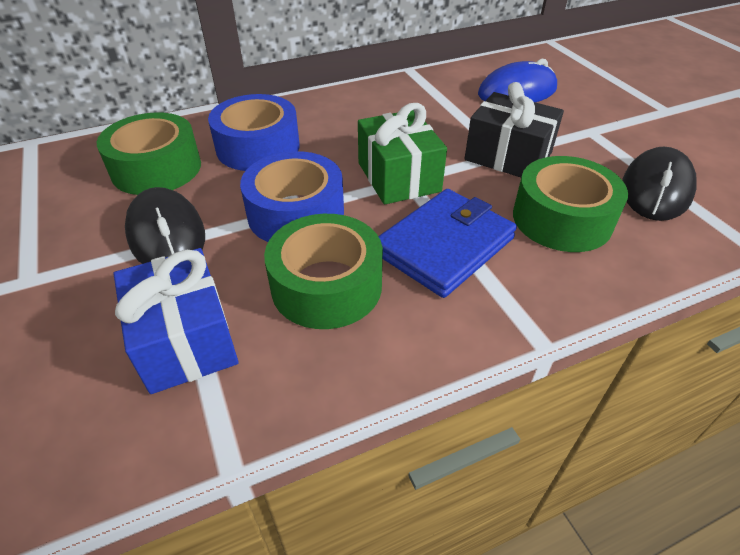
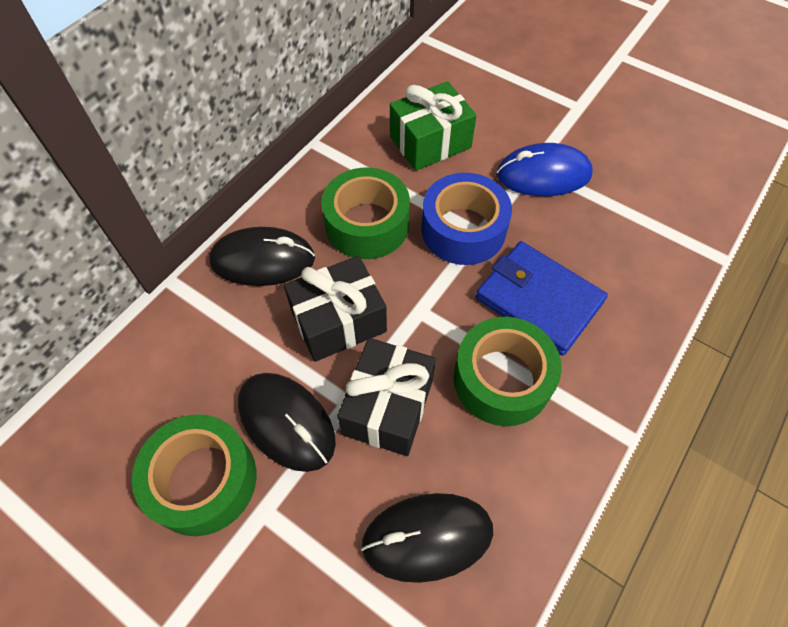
black gift: 1 -> 2
black mouse: 2 -> 3
blue gift: 1 -> 0
blue tape: 2 -> 1

